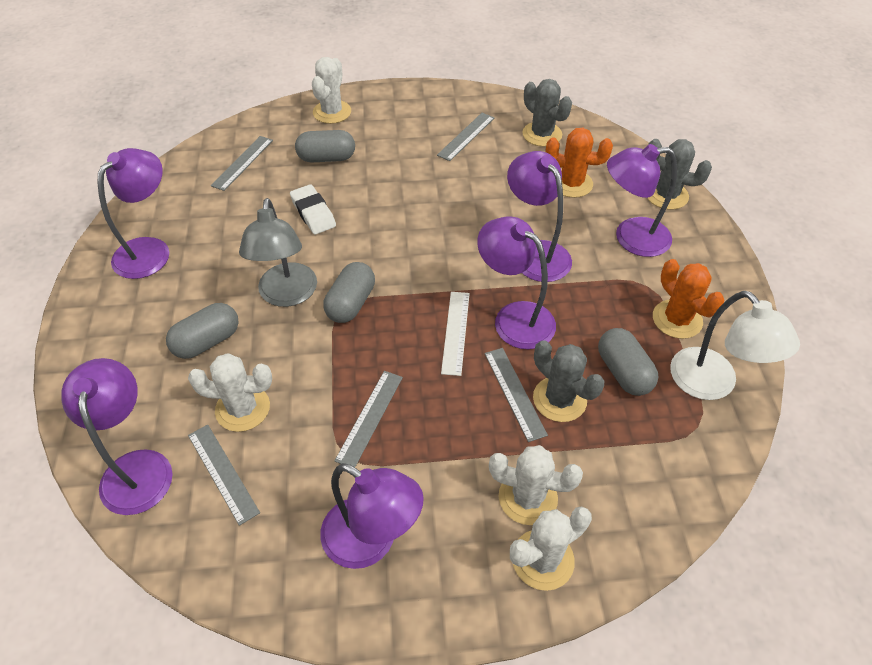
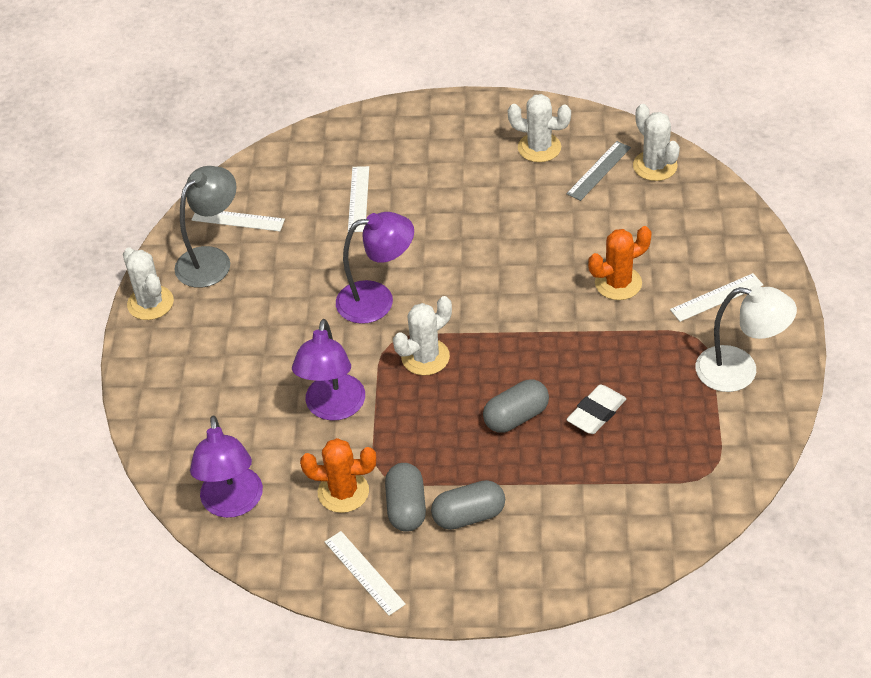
grey cactus: 3 -> 0
grey capsule: 4 -> 3
grey ruler: 5 -> 1
purple lamp: 6 -> 3
white ruler: 1 -> 4

